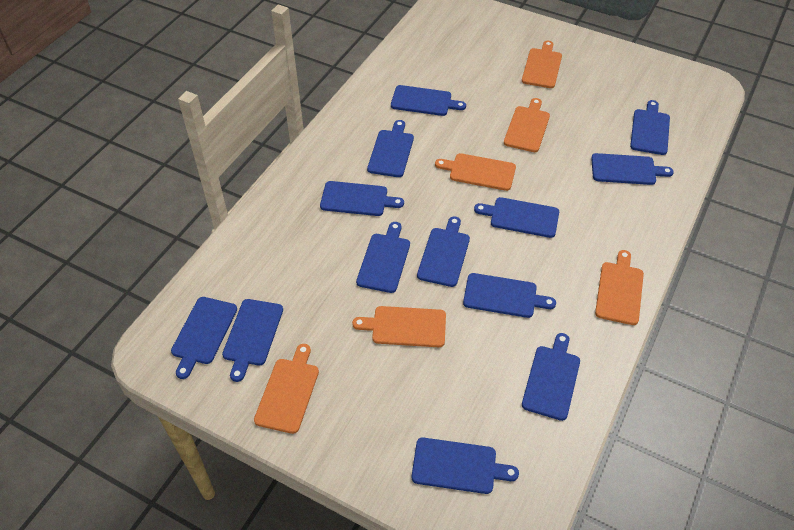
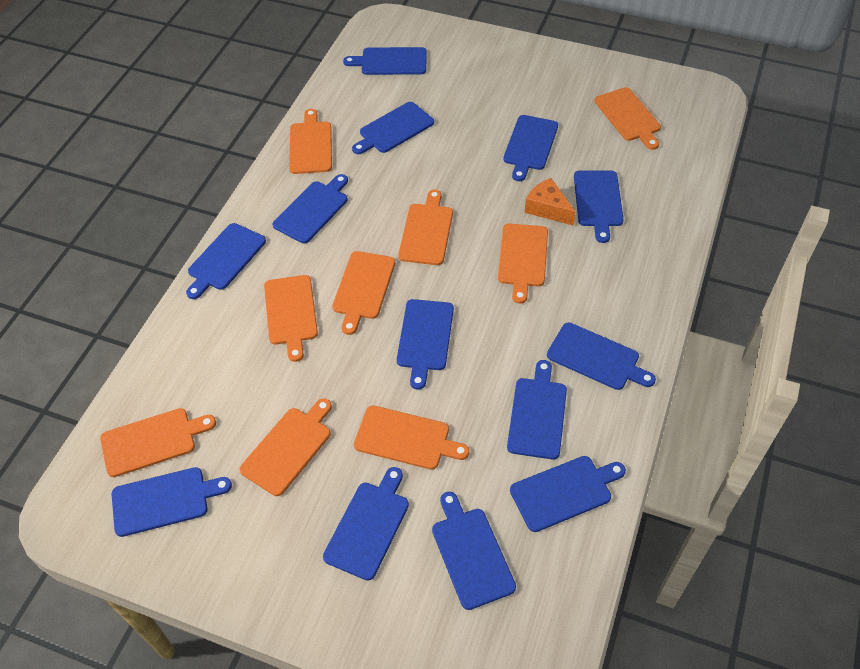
orange cheese: 0 -> 1
orange cutting board: 6 -> 9

